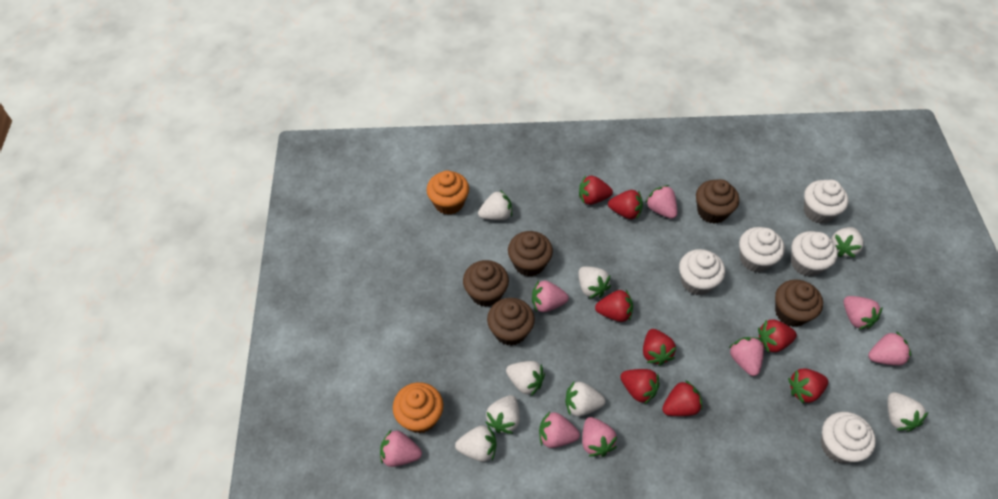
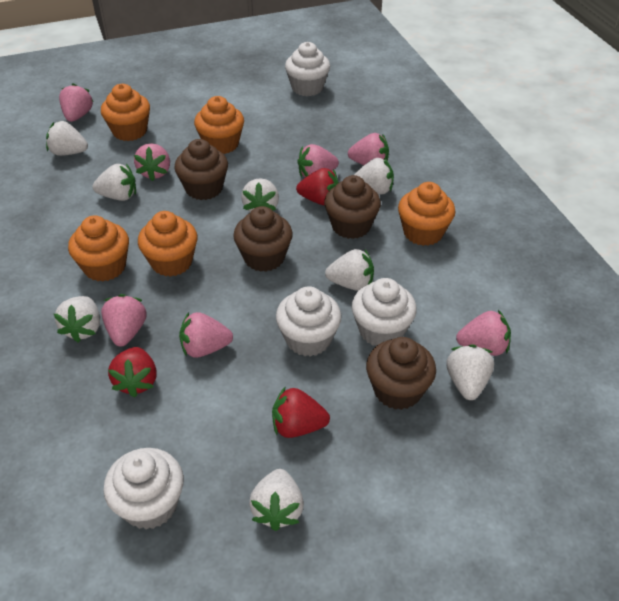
brown cupcake: 5 -> 4
orange cupcake: 2 -> 5
pink strawberry: 8 -> 7
red strawberry: 8 -> 3
white cupcake: 5 -> 4

